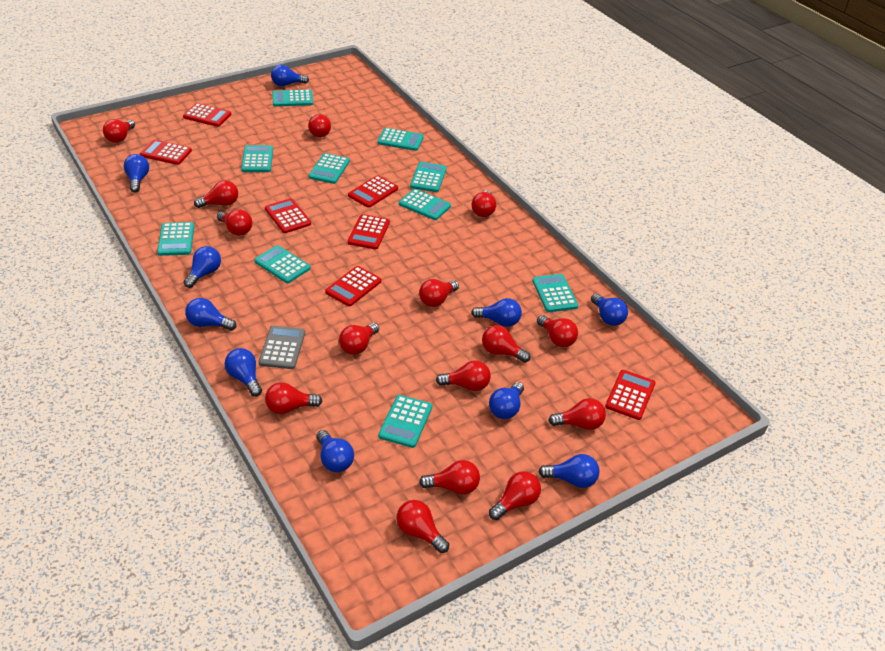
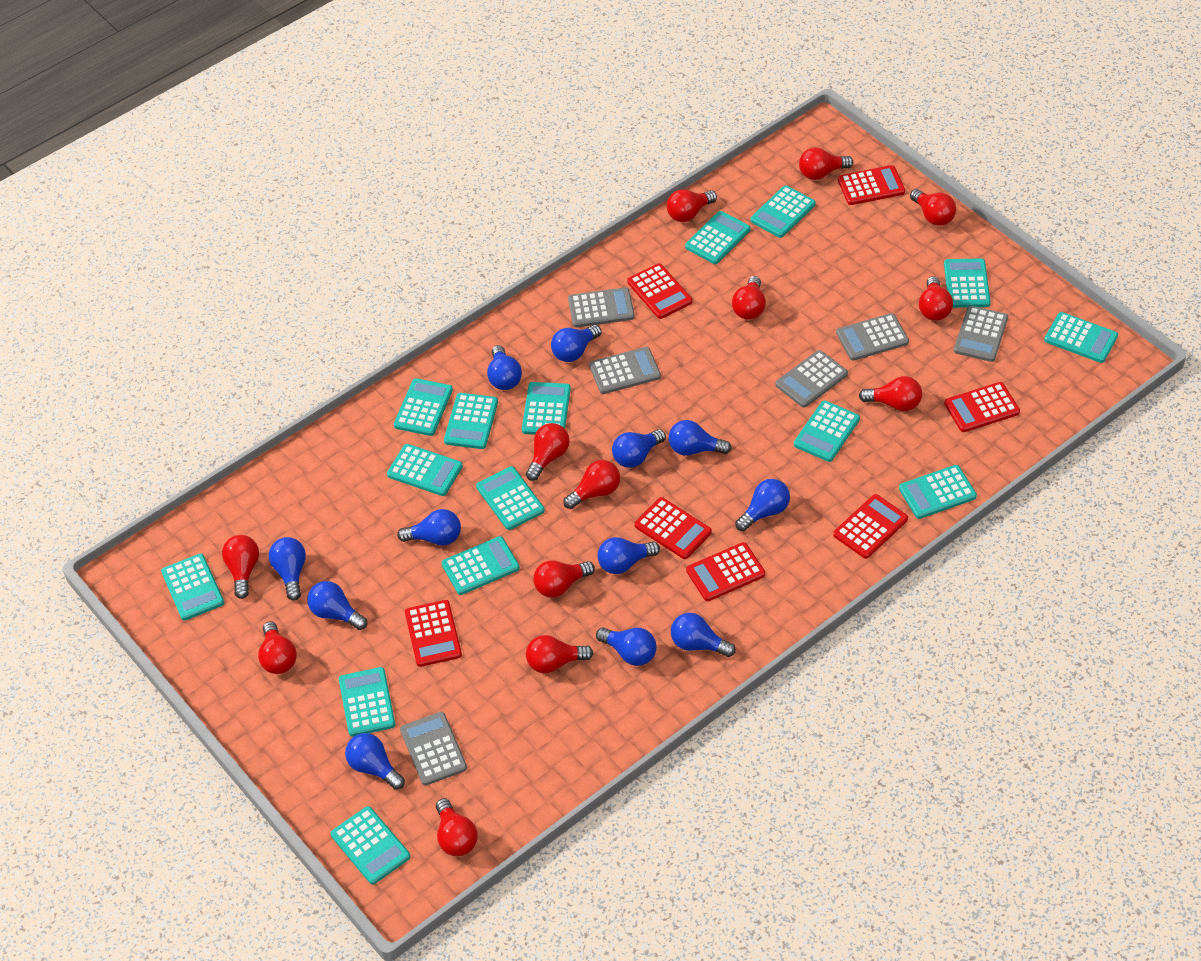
blue light bulb: 10 -> 12
grey calculator: 1 -> 6
red light bulb: 15 -> 13
turquoise calculator: 10 -> 15

